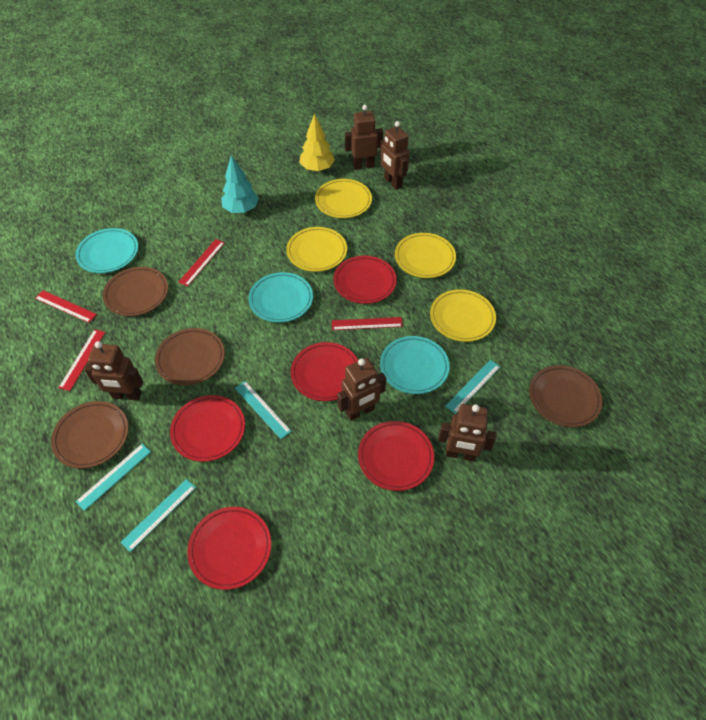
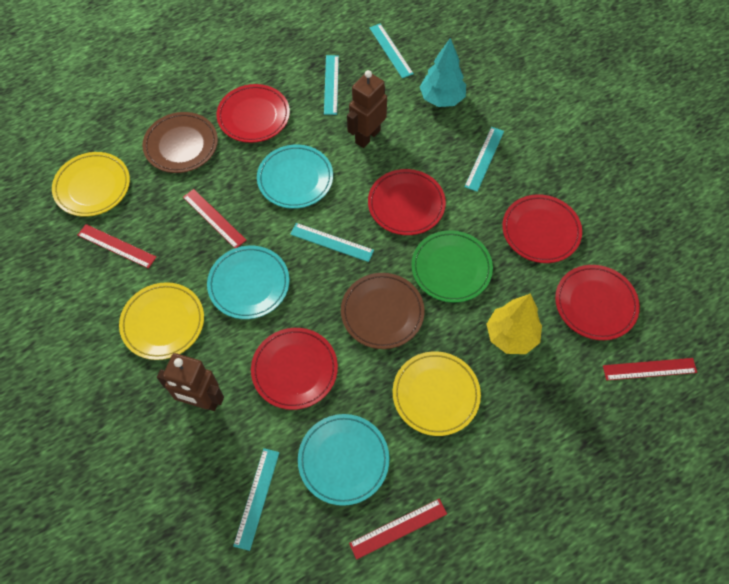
brown plate: 4 -> 2
brown robot: 5 -> 2
green plate: 0 -> 1
turquoise ruler: 4 -> 5
yellow plate: 4 -> 3

